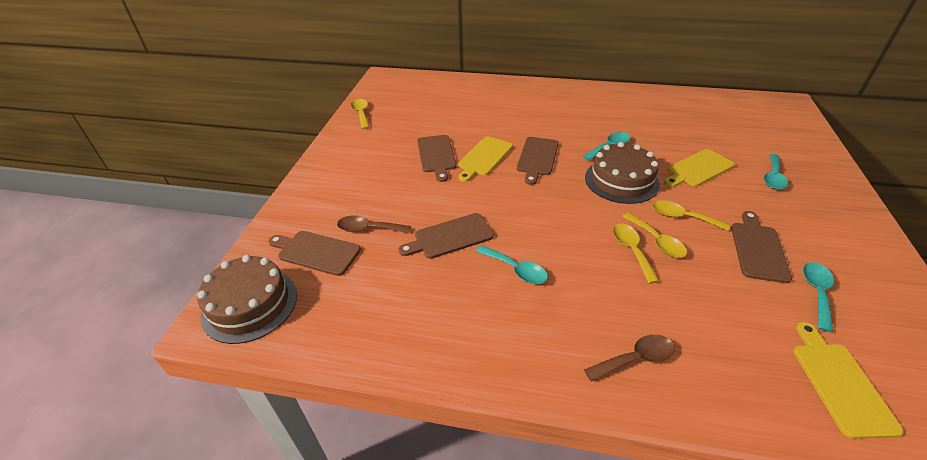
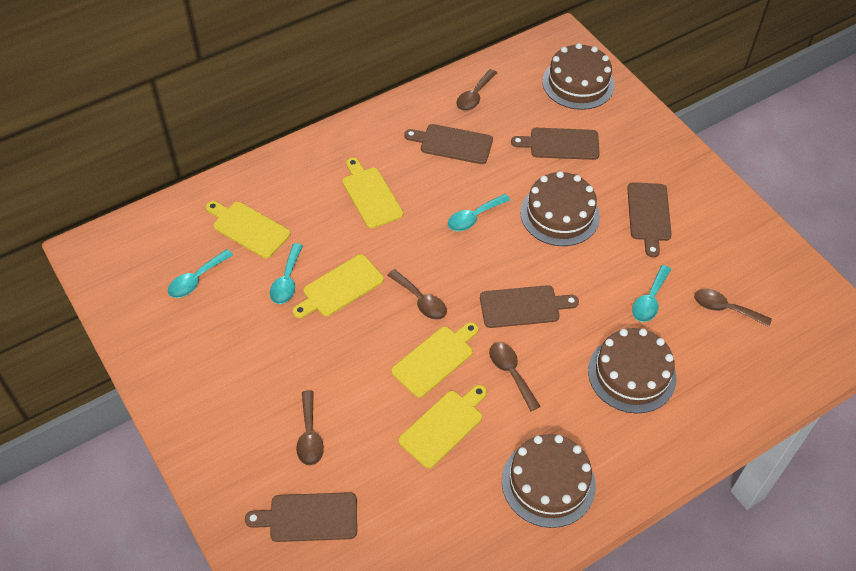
brown cake: 2 -> 4
brown spoon: 2 -> 5
yellow cutting board: 3 -> 5
yellow spoon: 4 -> 0

